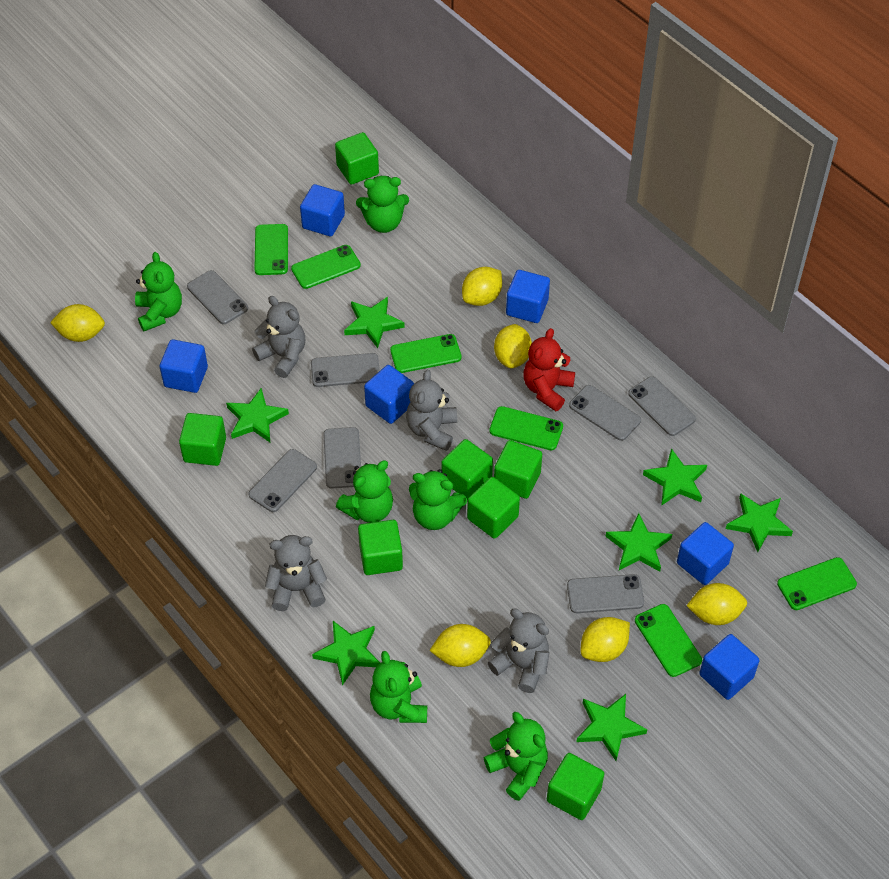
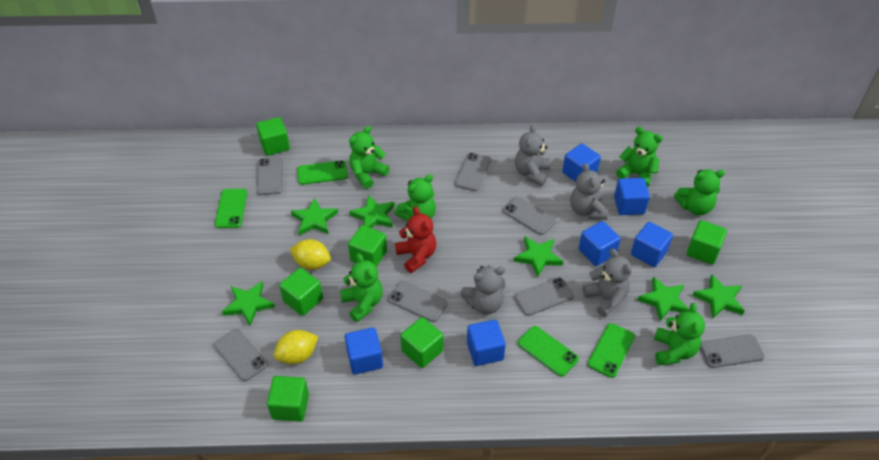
green cube: 7 -> 6
green phone: 6 -> 4
green star: 7 -> 6
yellow lemon: 6 -> 2

